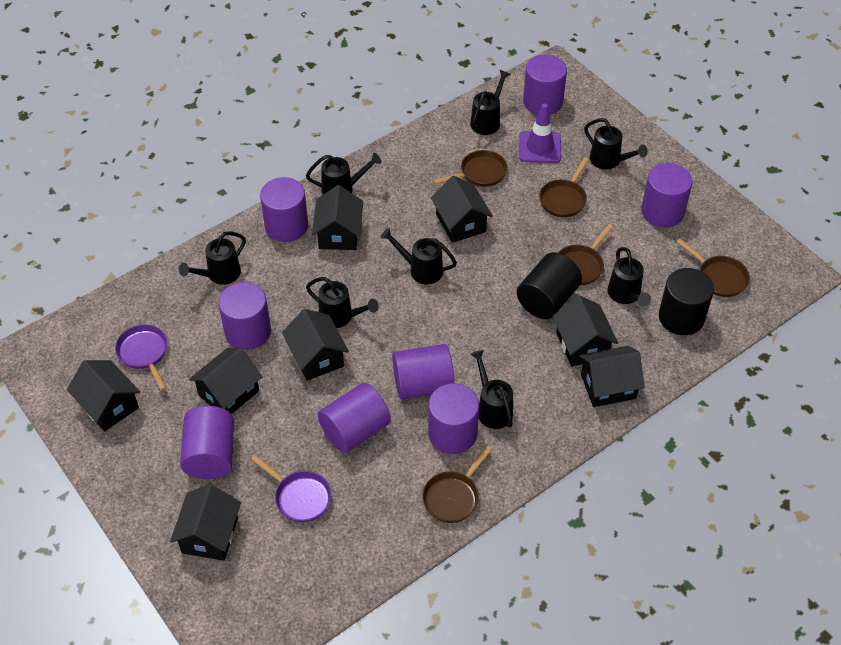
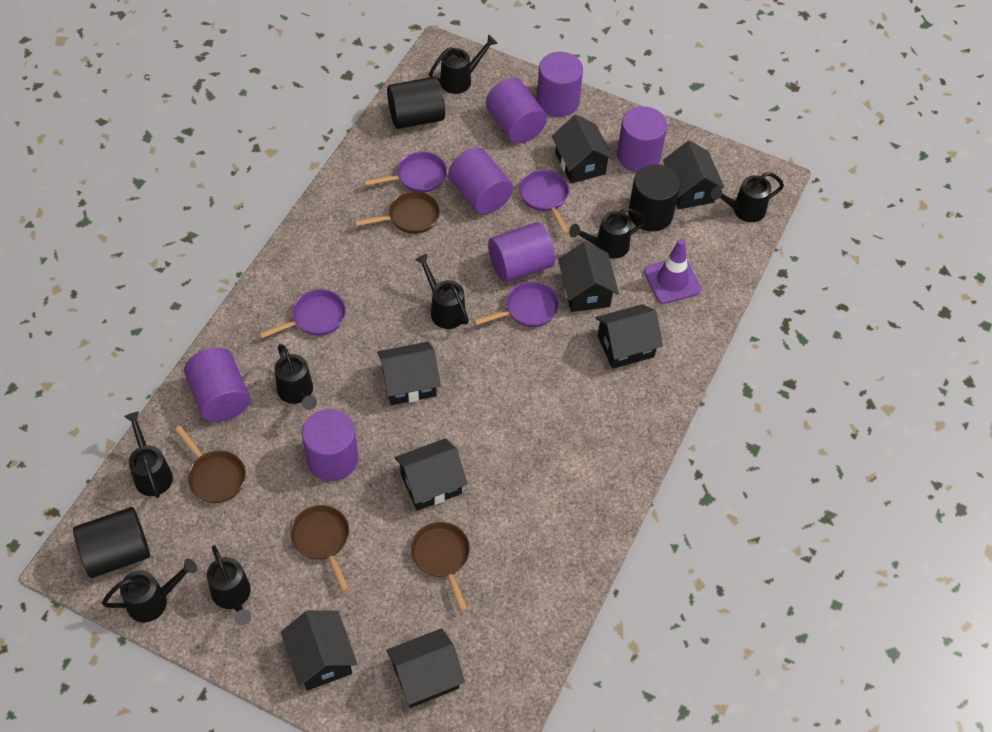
black cylinder: 2 -> 3
brown pan: 5 -> 4
purple cylinder: 8 -> 7
purple pan: 2 -> 4

